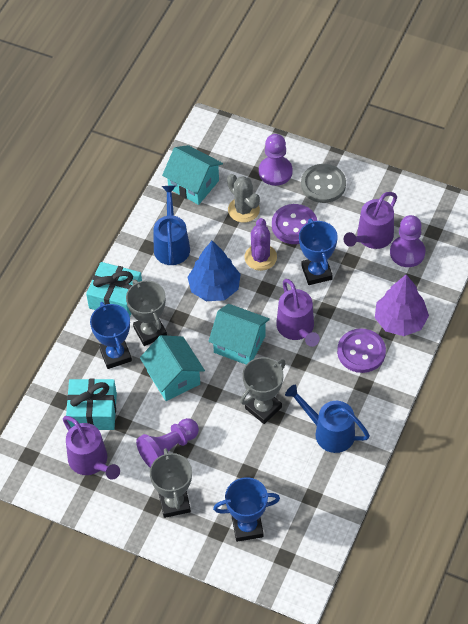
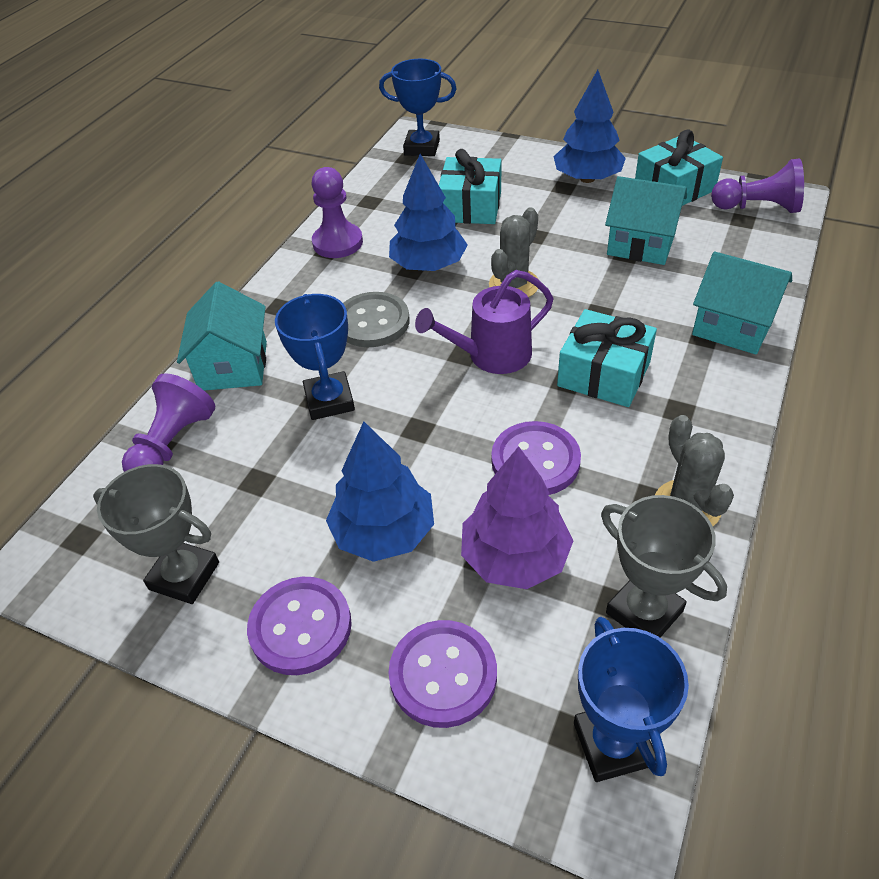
blue tree: 1 -> 3
blue watering can: 2 -> 0
grey cactus: 1 -> 2
grey trophy: 3 -> 2
purple button: 2 -> 3
purple cactus: 1 -> 0
purple watering can: 3 -> 1
turquoise gift: 2 -> 3

